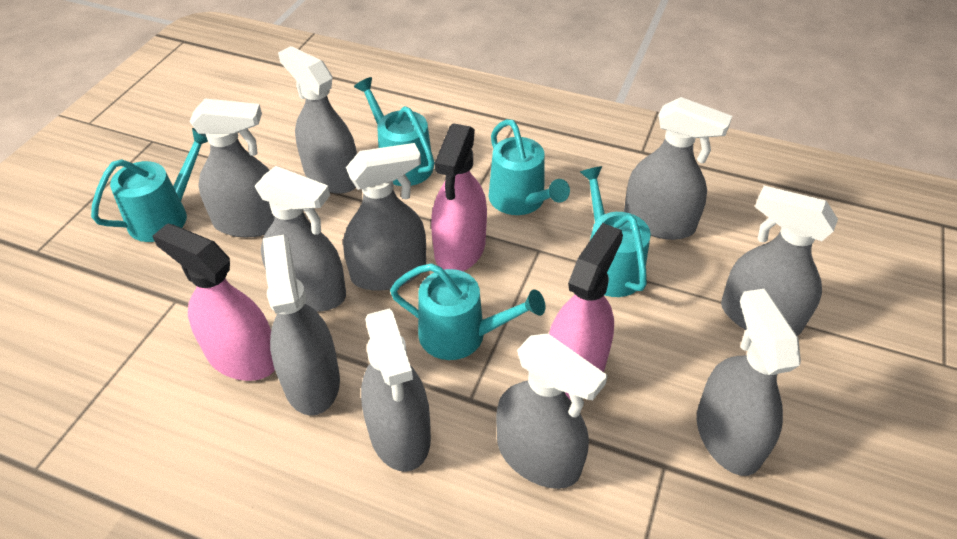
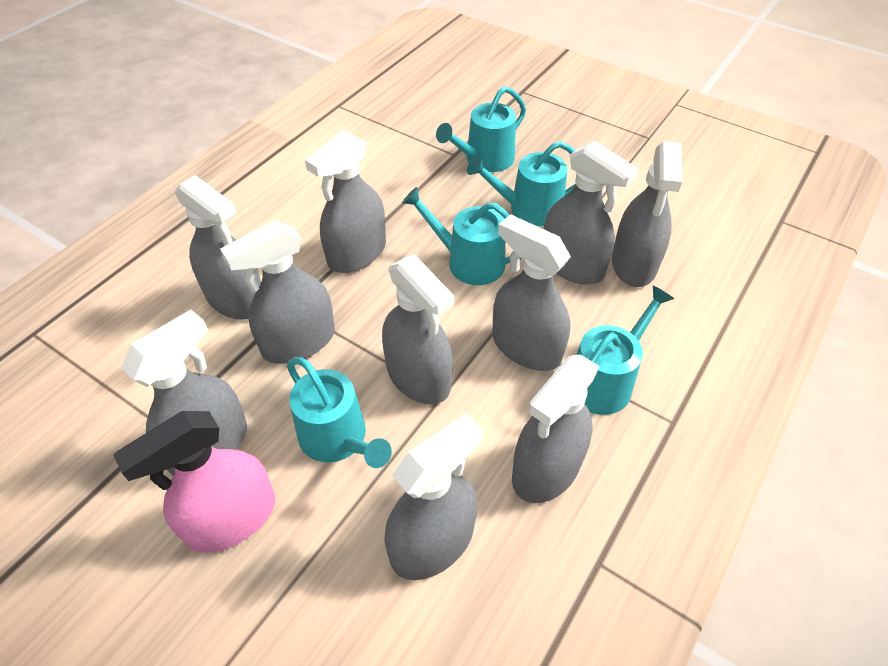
pink spray bottle: 3 -> 1

